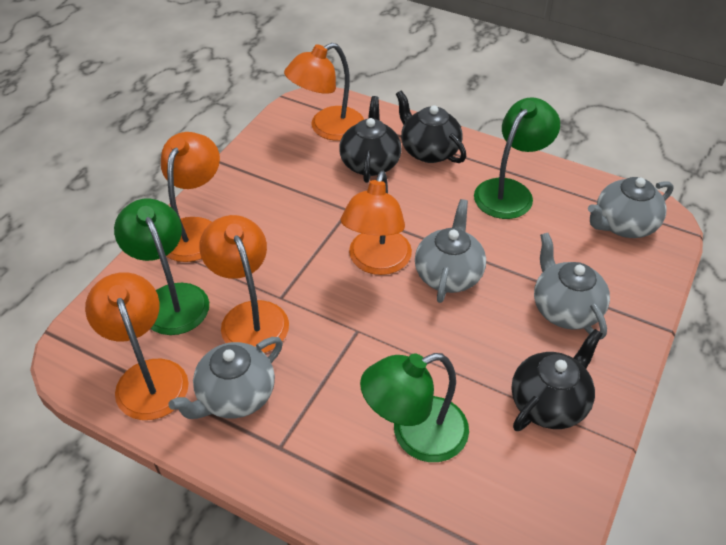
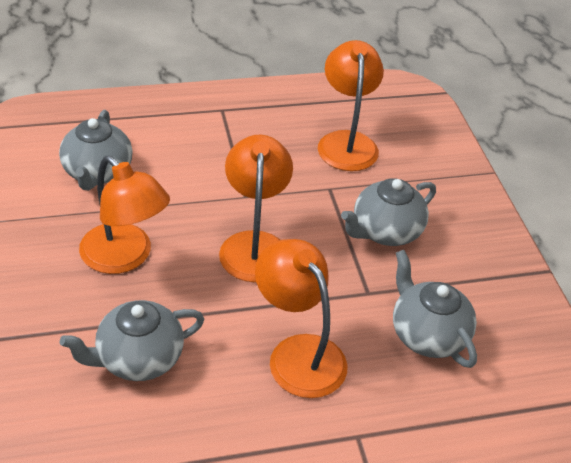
black teapot: 3 -> 0
green lamp: 3 -> 0
orange lamp: 5 -> 4

